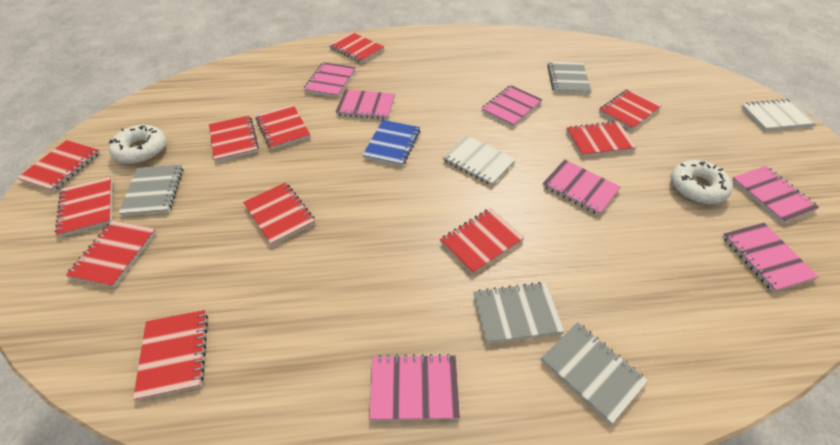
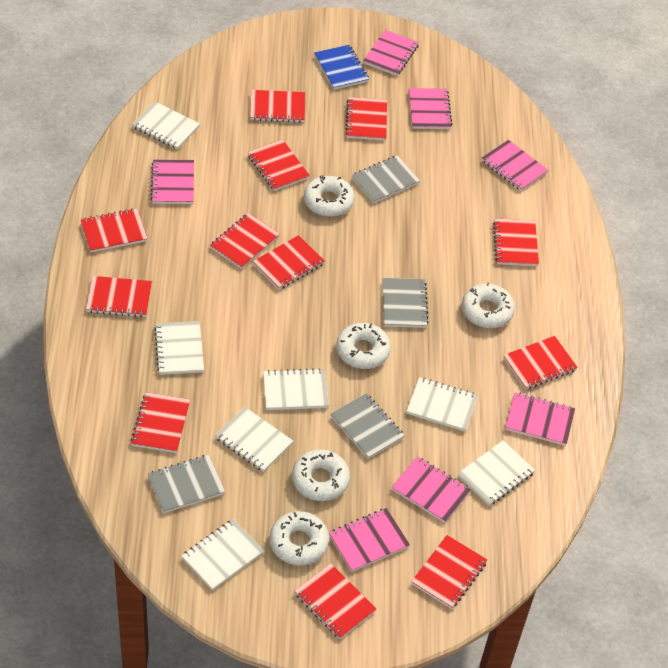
red notebook: 11 -> 12
white donut: 2 -> 5
white notebook: 2 -> 7

